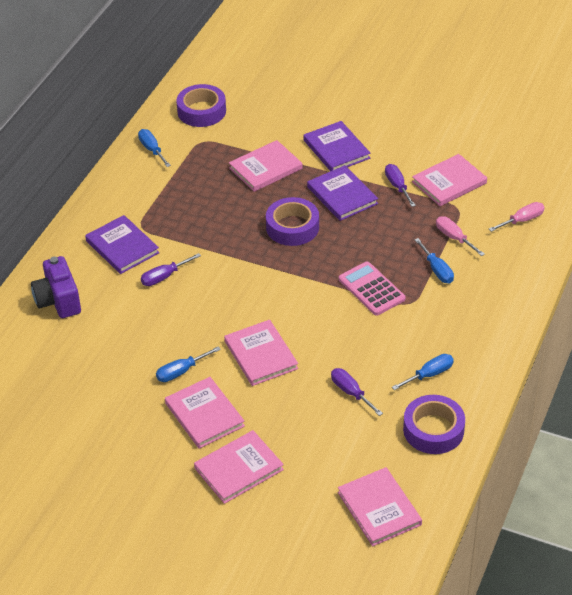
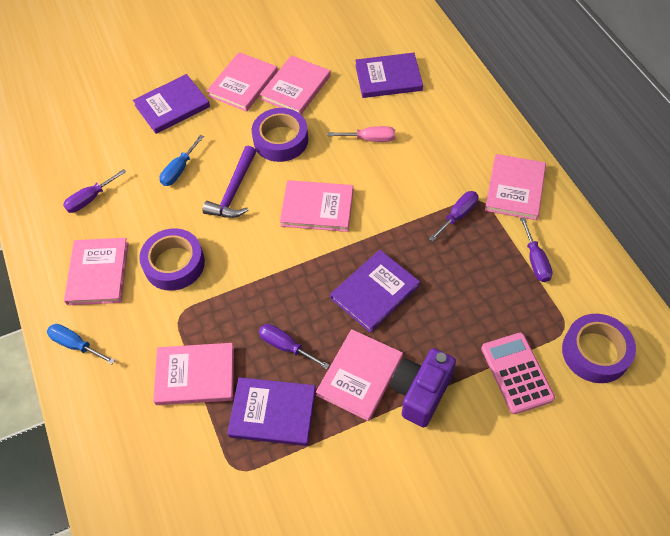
blue screwdriver: 4 -> 2
pink book: 6 -> 7
pink screwdriver: 2 -> 1
purple book: 3 -> 4
purple hammer: 0 -> 1
purple screwdriver: 3 -> 4

